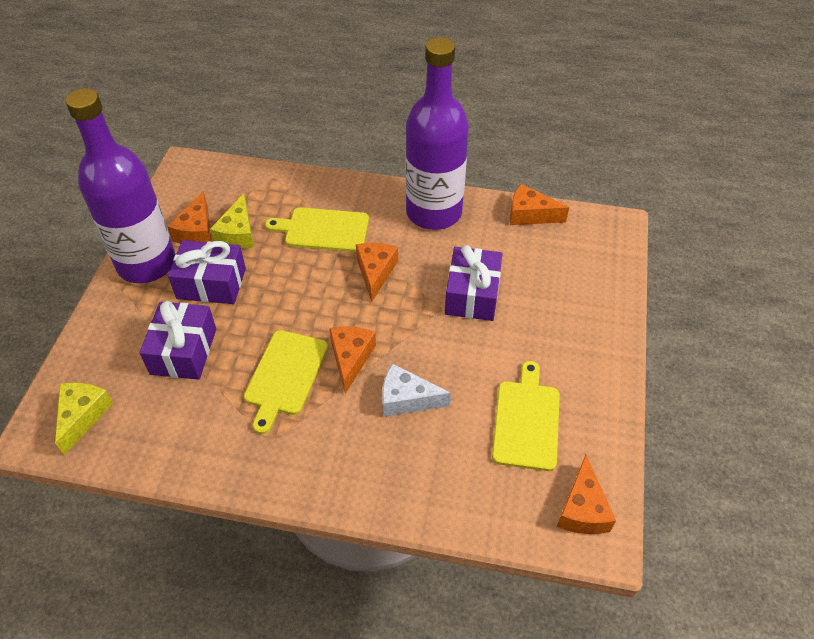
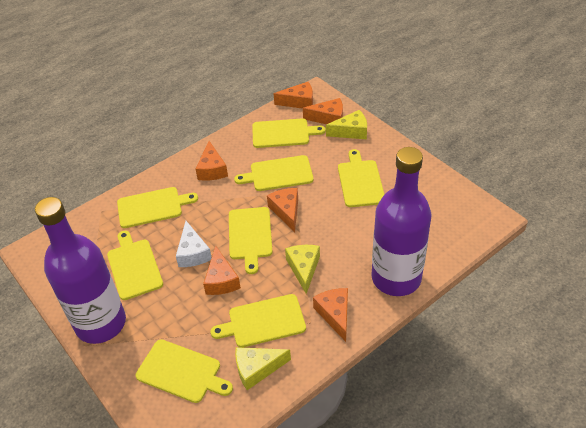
orange cheese: 5 -> 6
purple gift: 3 -> 0
yellow cheese: 2 -> 3
yellow cutting board: 3 -> 8

